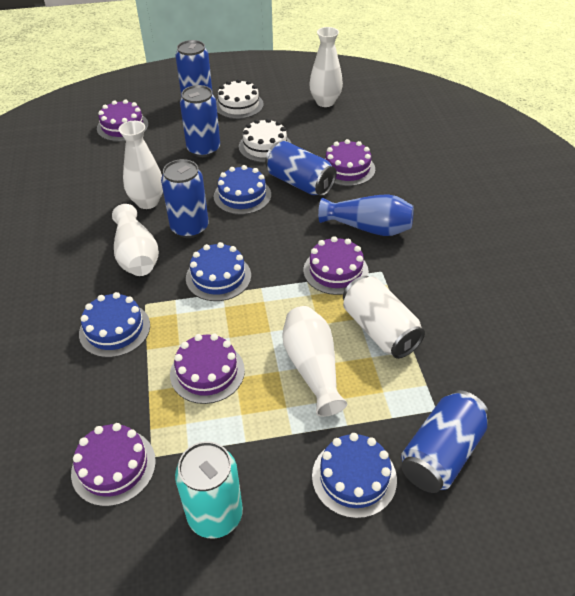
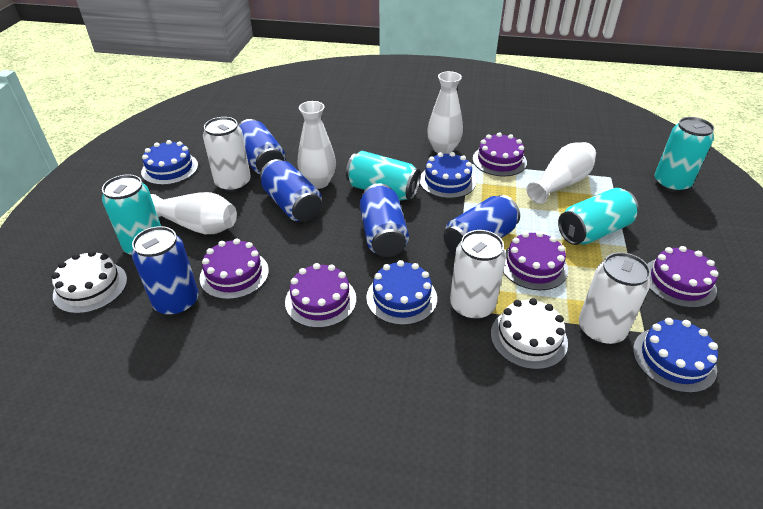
blue vase: 1 -> 0
turquoise can: 1 -> 4
white can: 1 -> 3

